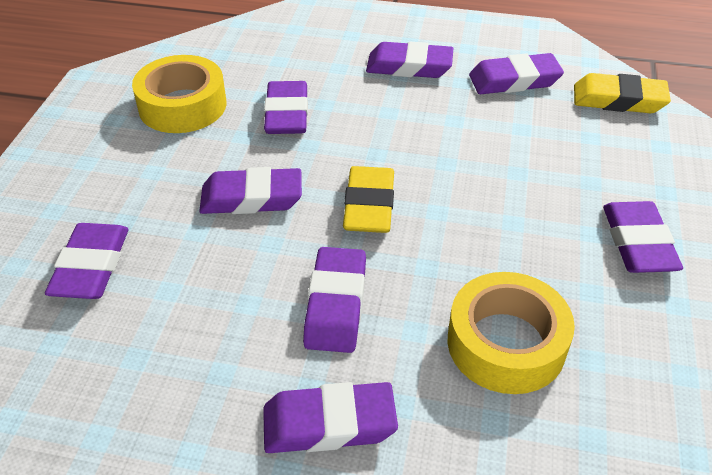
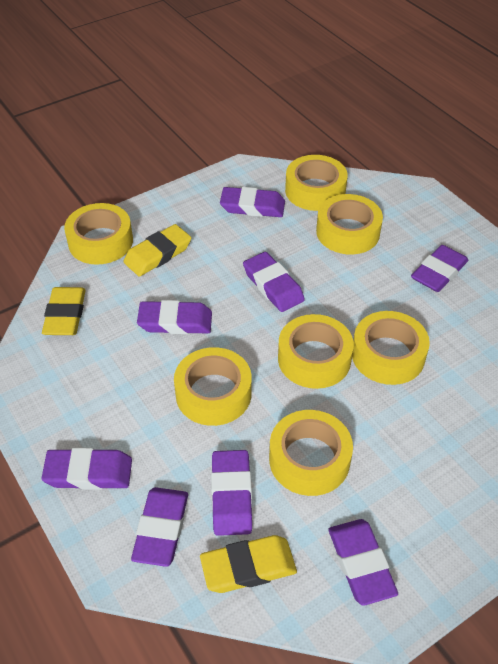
yellow eraser: 2 -> 3
yellow tape: 2 -> 7

